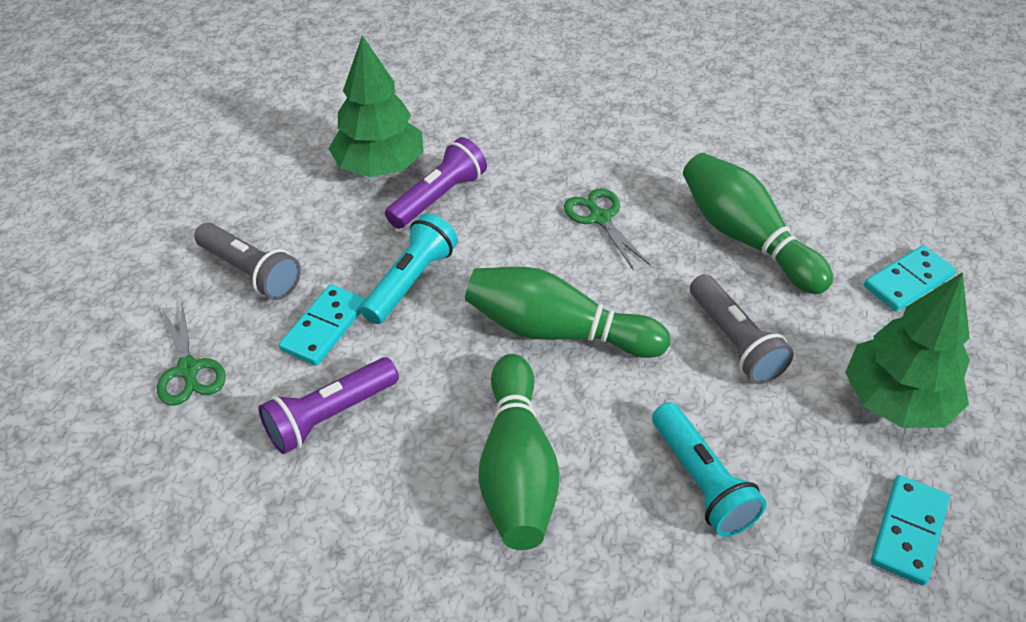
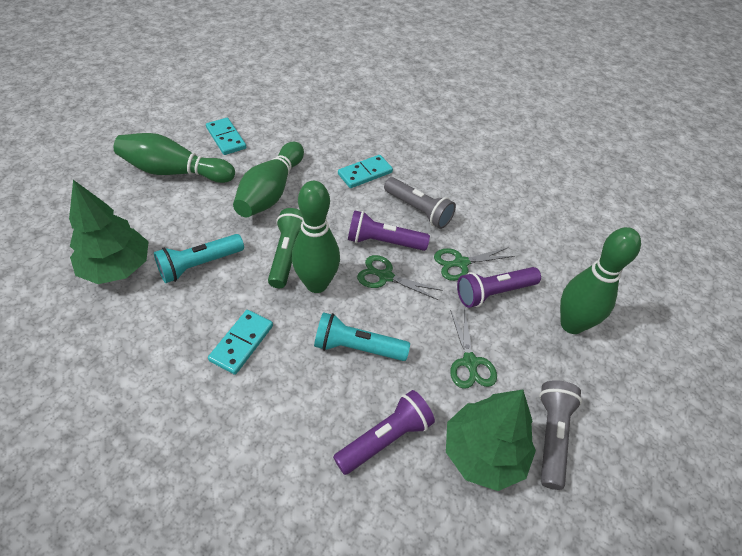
green bowling pin: 3 -> 4
green flashlight: 0 -> 1
green scissors: 2 -> 3
purple flashlight: 2 -> 3

